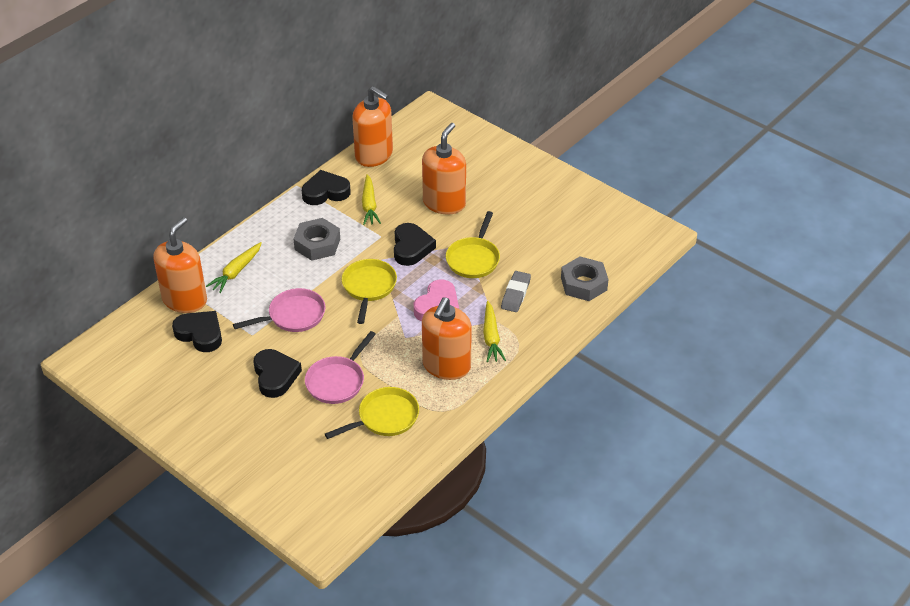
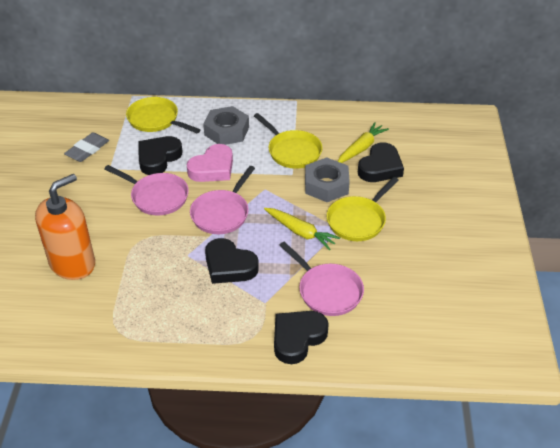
orange soap dispenser: 4 -> 1
pink pan: 2 -> 3
yellow carrot: 3 -> 2

